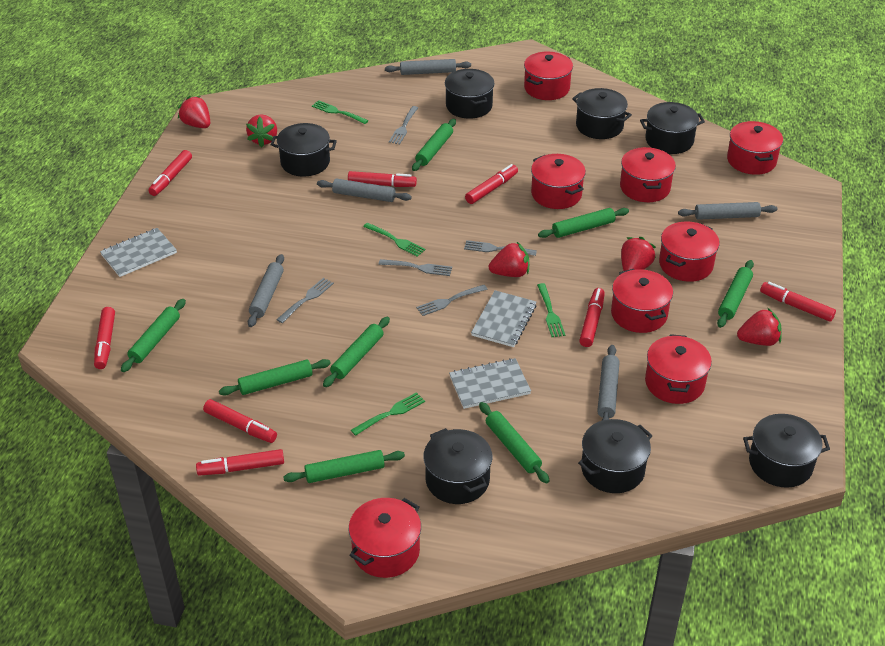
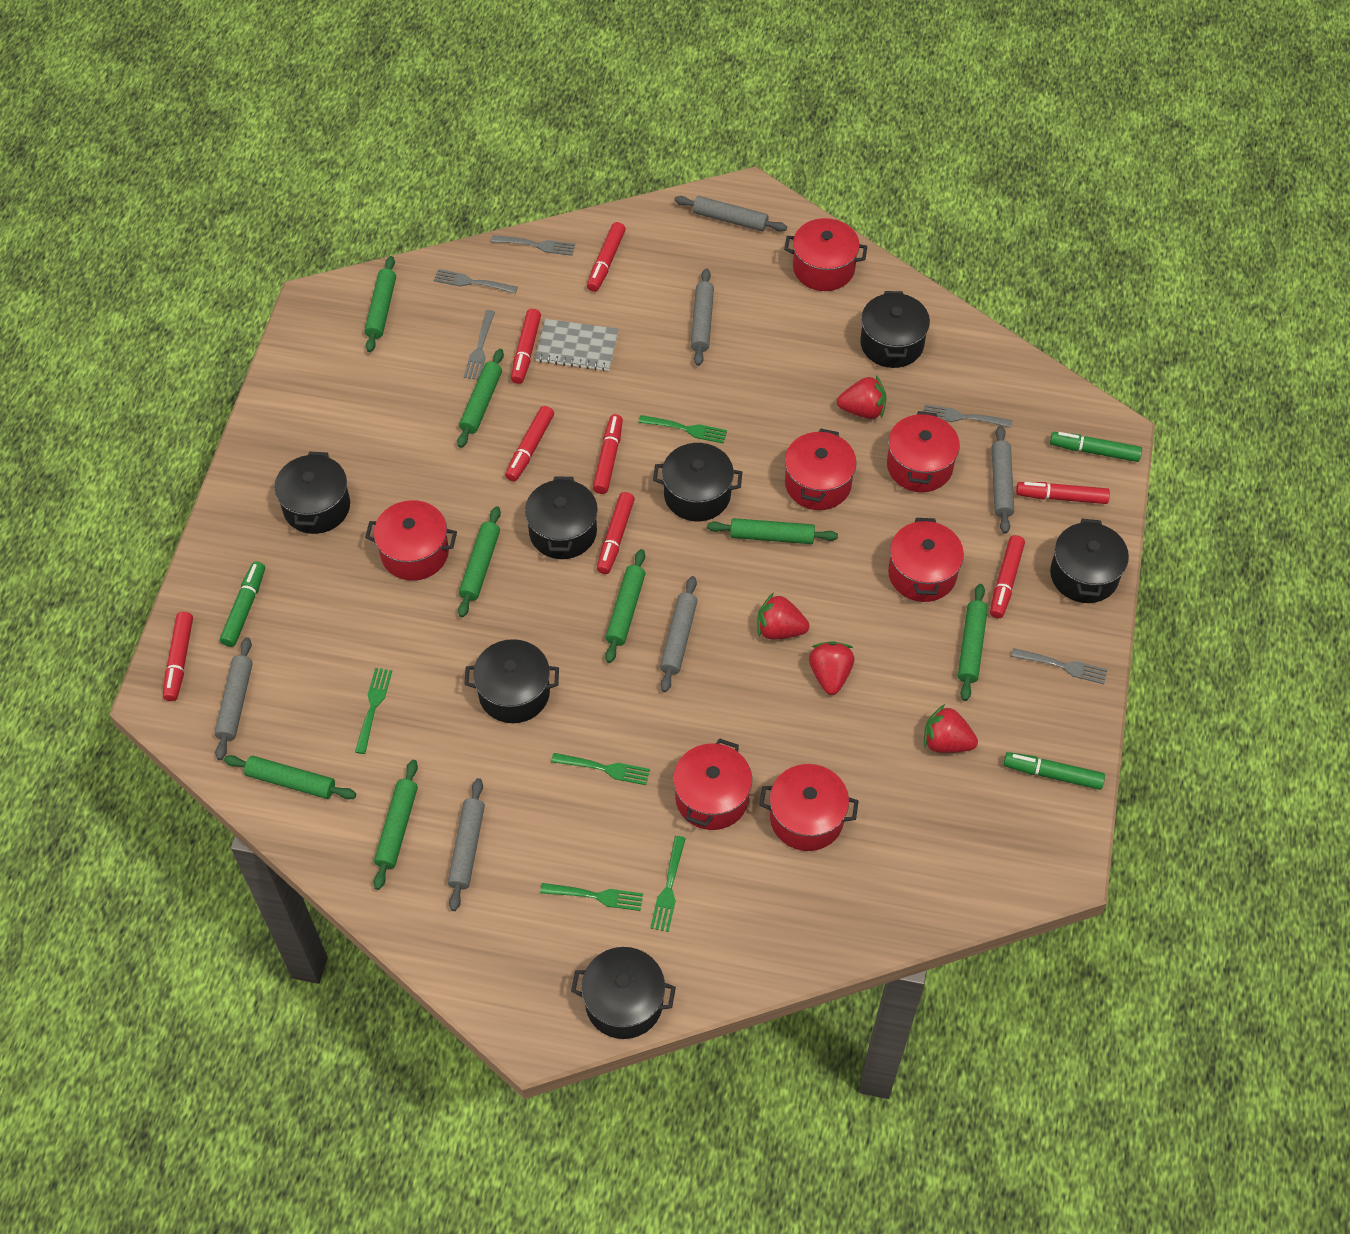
green fork: 4 -> 5
green marker: 0 -> 3
grey notebook: 3 -> 1
grey rolling pin: 5 -> 6
red pot: 8 -> 7
red strawberry: 5 -> 4

